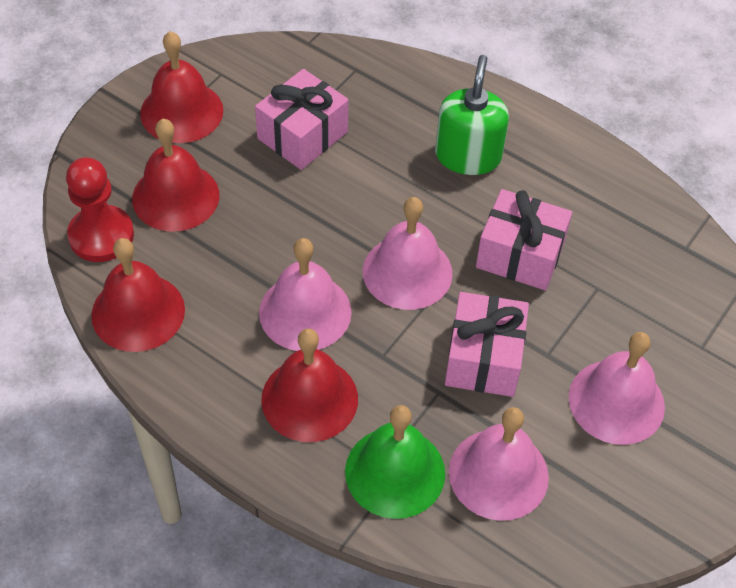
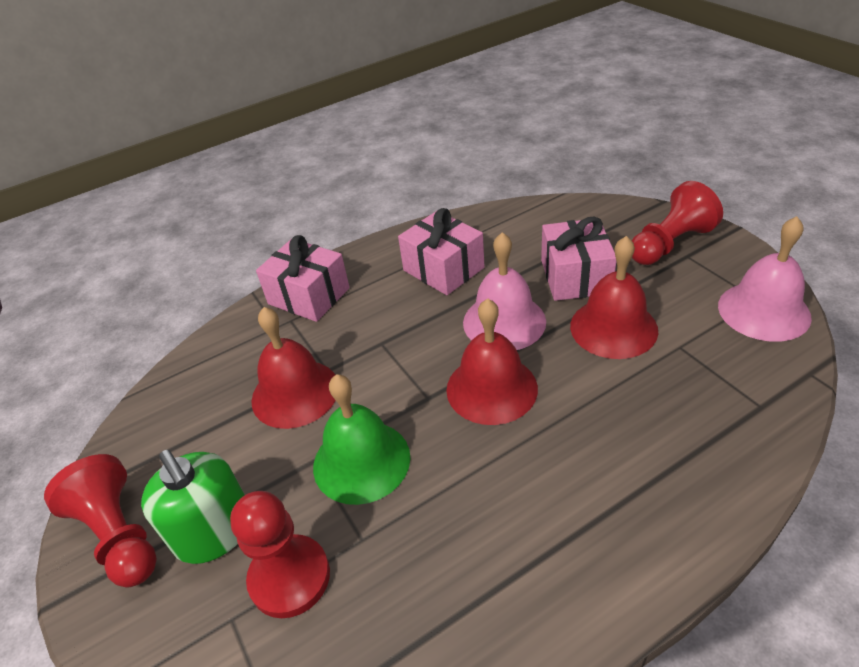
pink bell: 4 -> 2
red bell: 4 -> 3
red pawn: 1 -> 3

